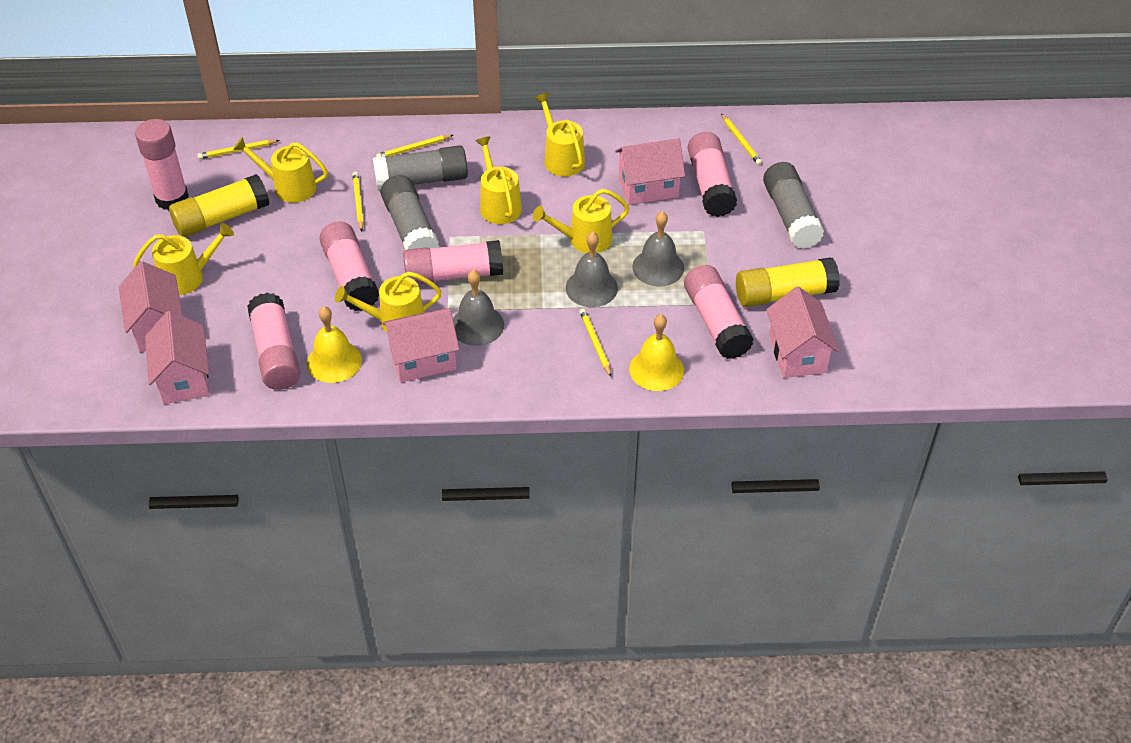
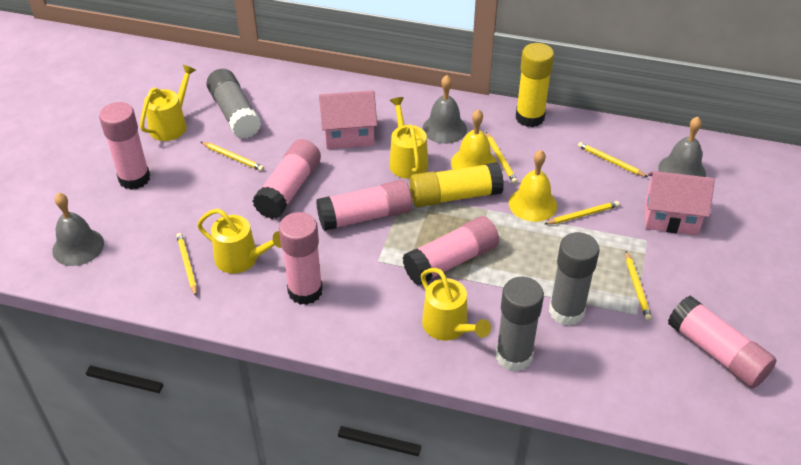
pink house: 5 -> 2
yellow pencil: 5 -> 6
yellow watering can: 6 -> 4

